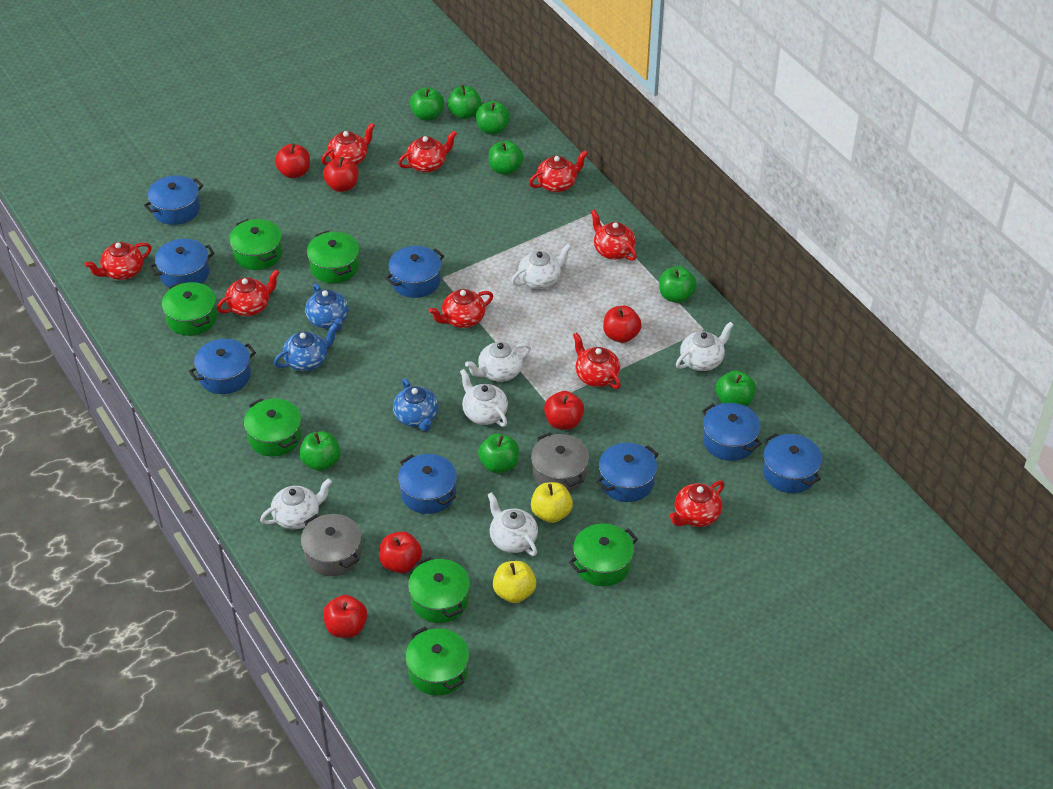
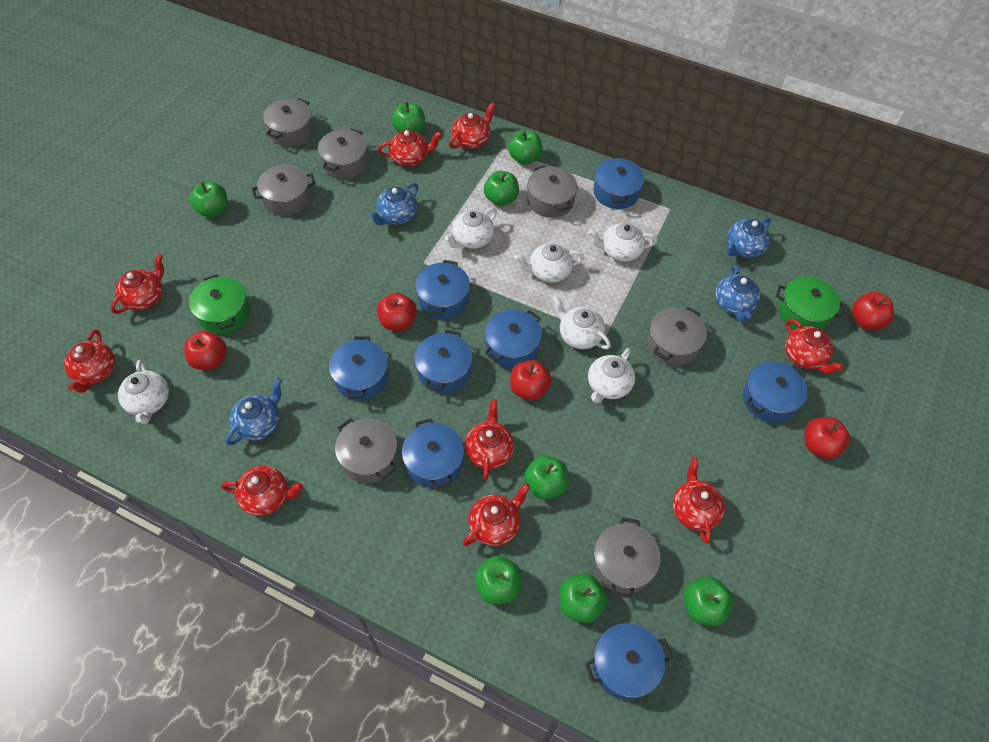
blue teapot: 3 -> 4
green pot: 7 -> 2
grey pot: 2 -> 7
red apple: 6 -> 5
yellow apple: 2 -> 0

